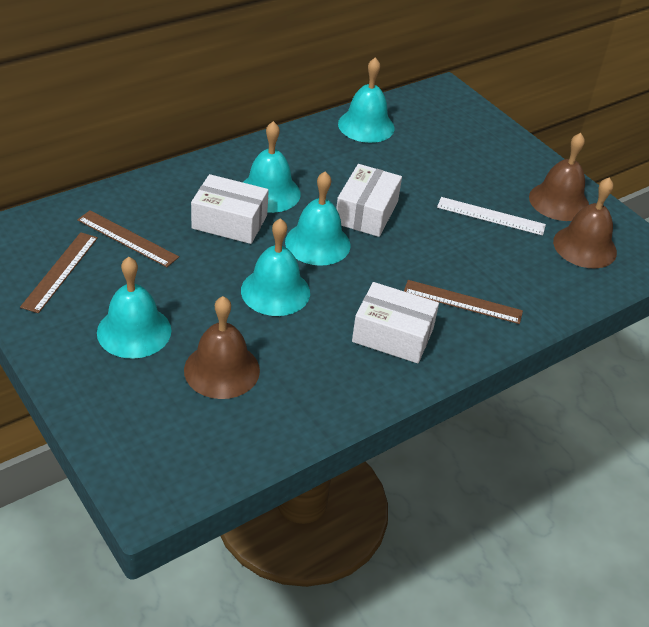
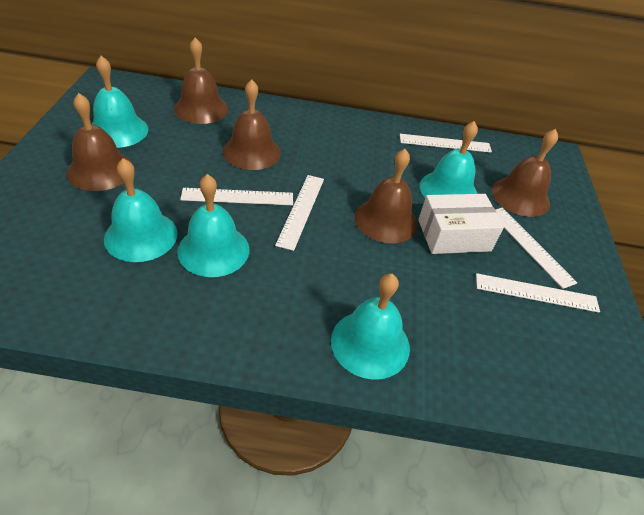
brown bell: 3 -> 5
brown ruler: 3 -> 0
white box: 3 -> 1
white ruler: 1 -> 5

